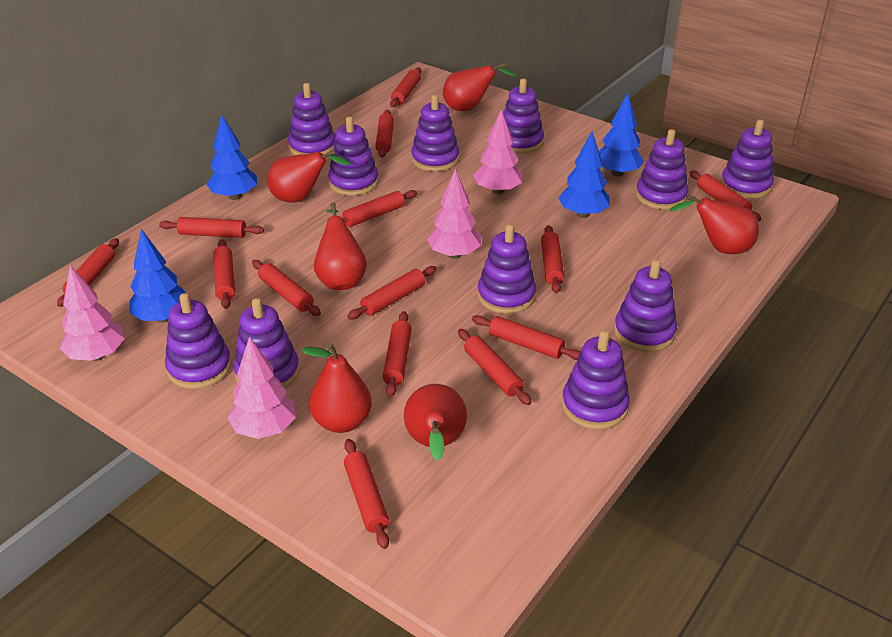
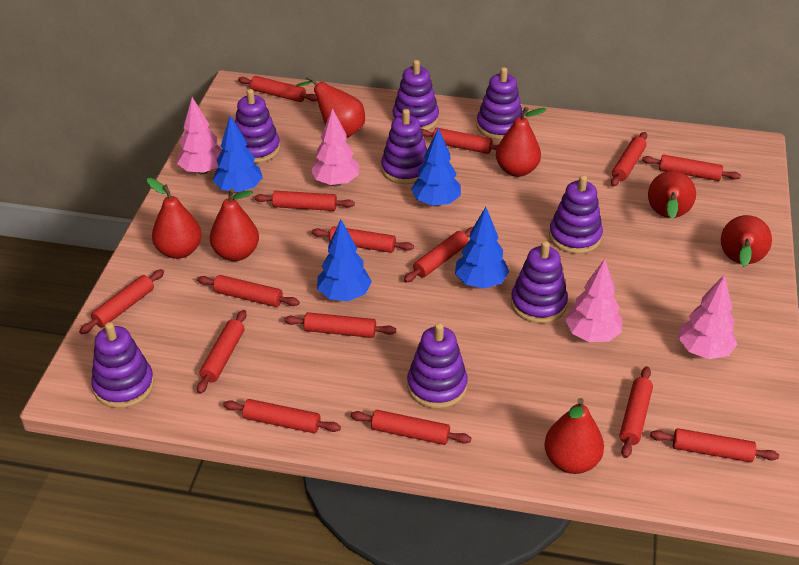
purple stacking toy: 11 -> 8
red pear: 6 -> 7
red rolling pin: 14 -> 15

